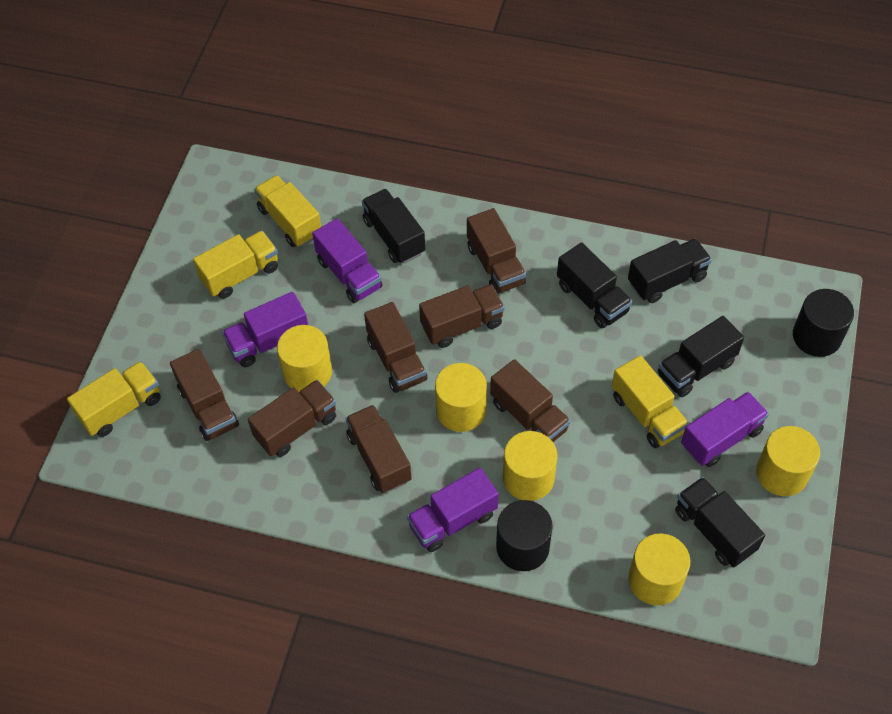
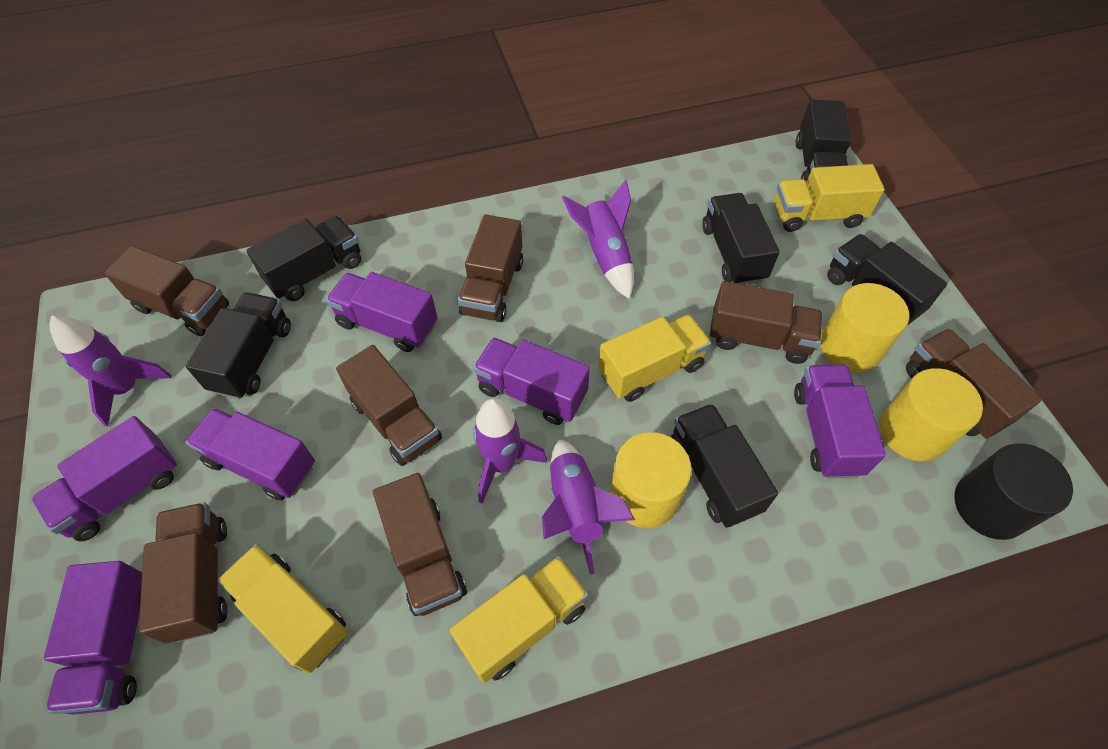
black cylinder: 2 -> 1
black truck: 5 -> 6
purple rocket: 0 -> 4
purple truck: 4 -> 6
yellow cylinder: 5 -> 3

